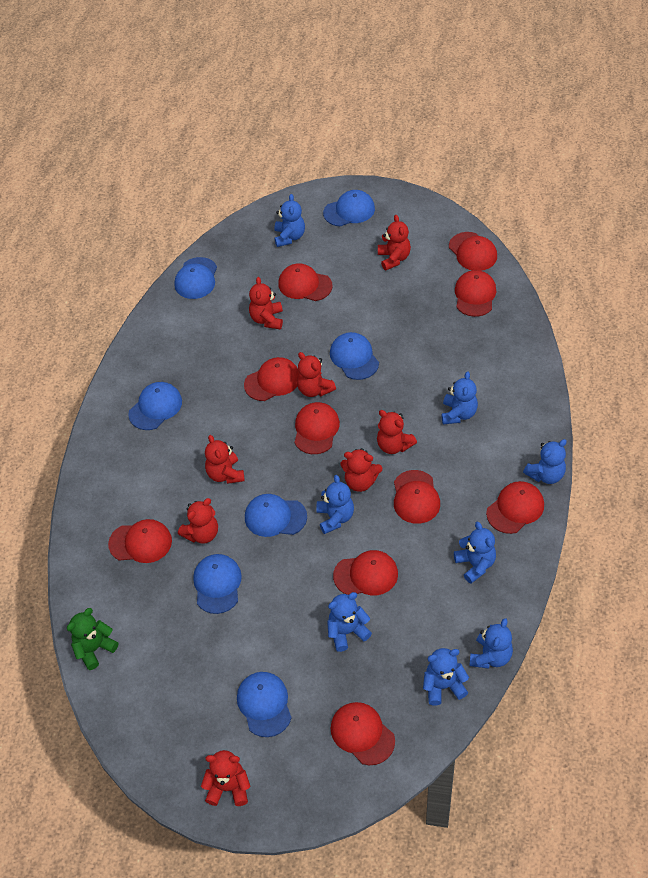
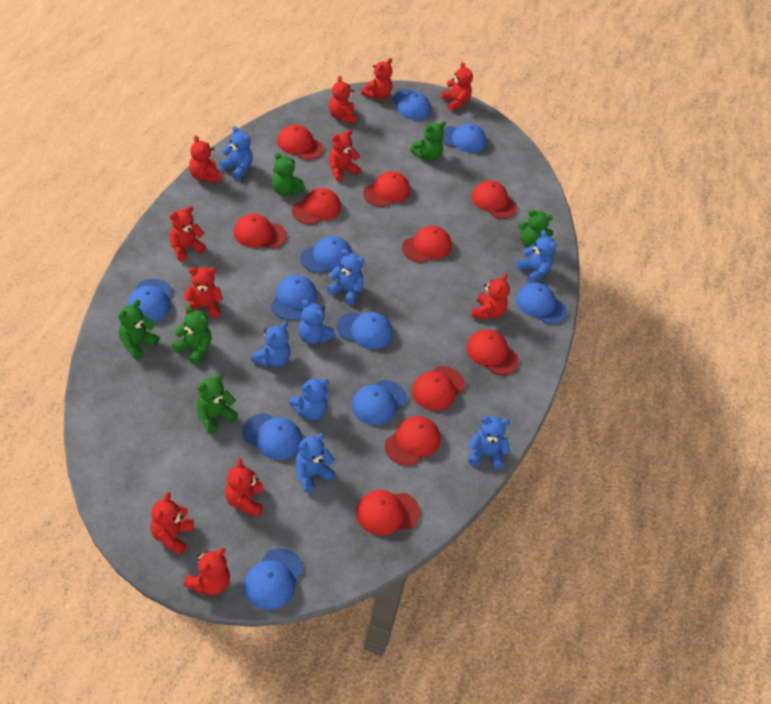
blue cap: 7 -> 10
green teddy bear: 1 -> 6
red teddy bear: 8 -> 11

